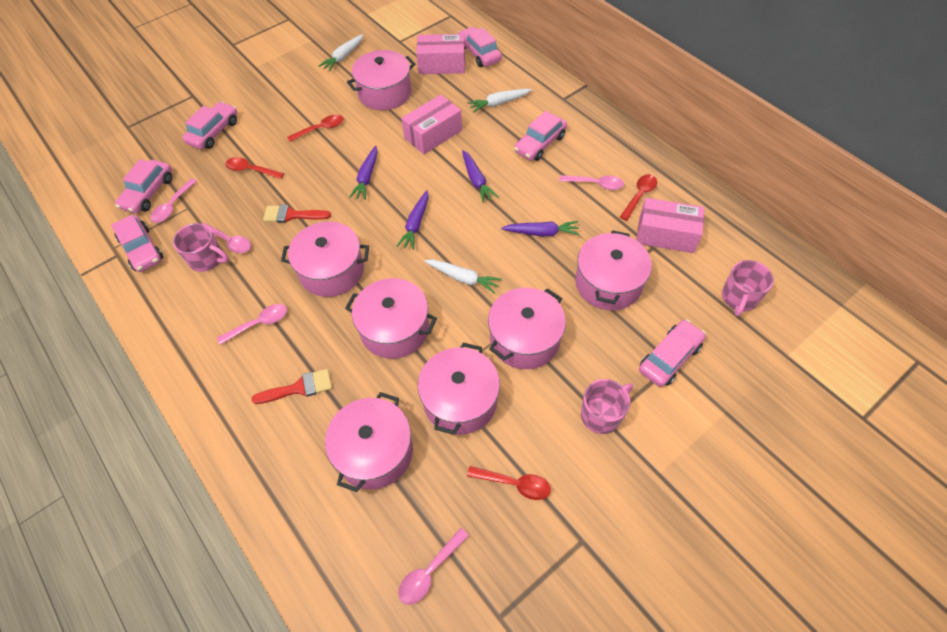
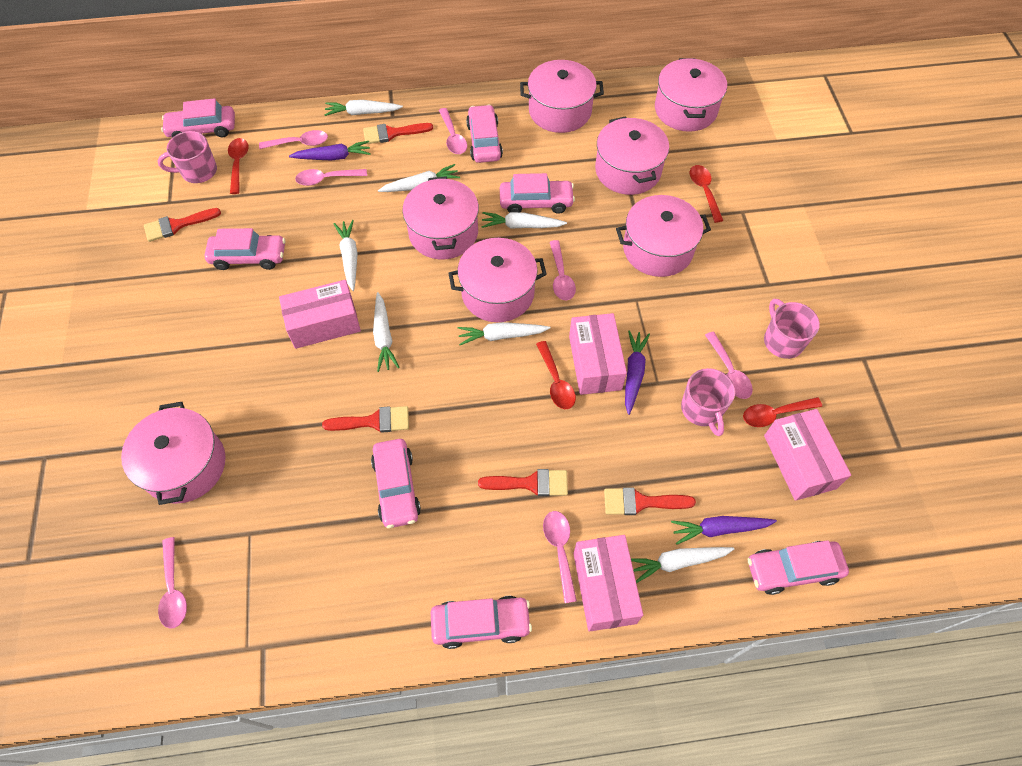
pink box: 3 -> 4
pink car: 6 -> 7
pink spoon: 5 -> 7
purple carrot: 4 -> 3
red brush: 2 -> 5
white carrot: 3 -> 7

